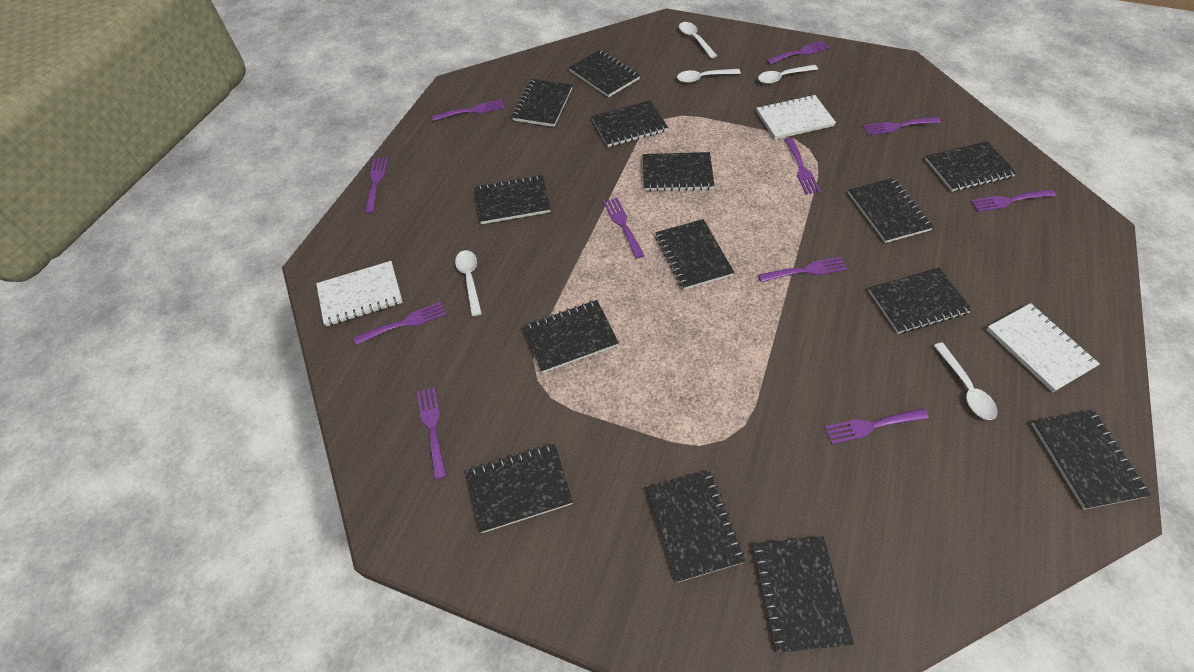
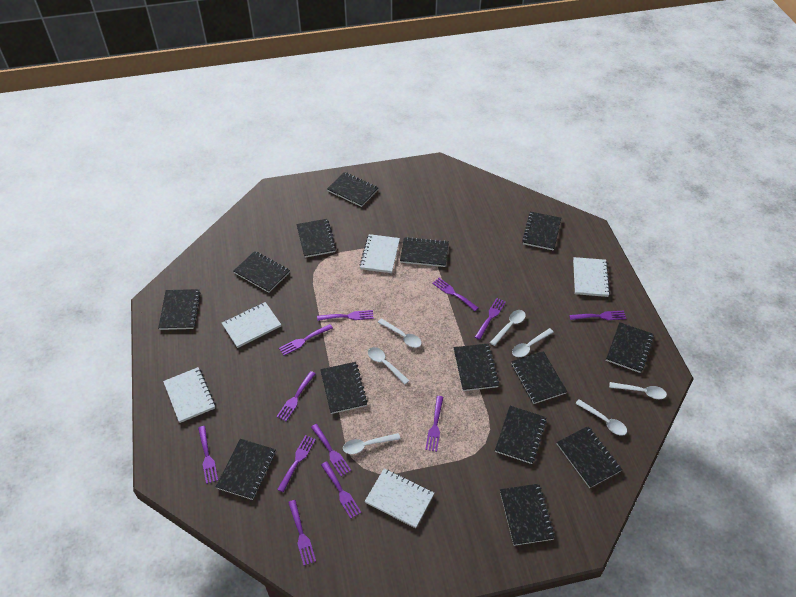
purple fork: 11 -> 12
white notebook: 3 -> 5
white spoon: 5 -> 7

